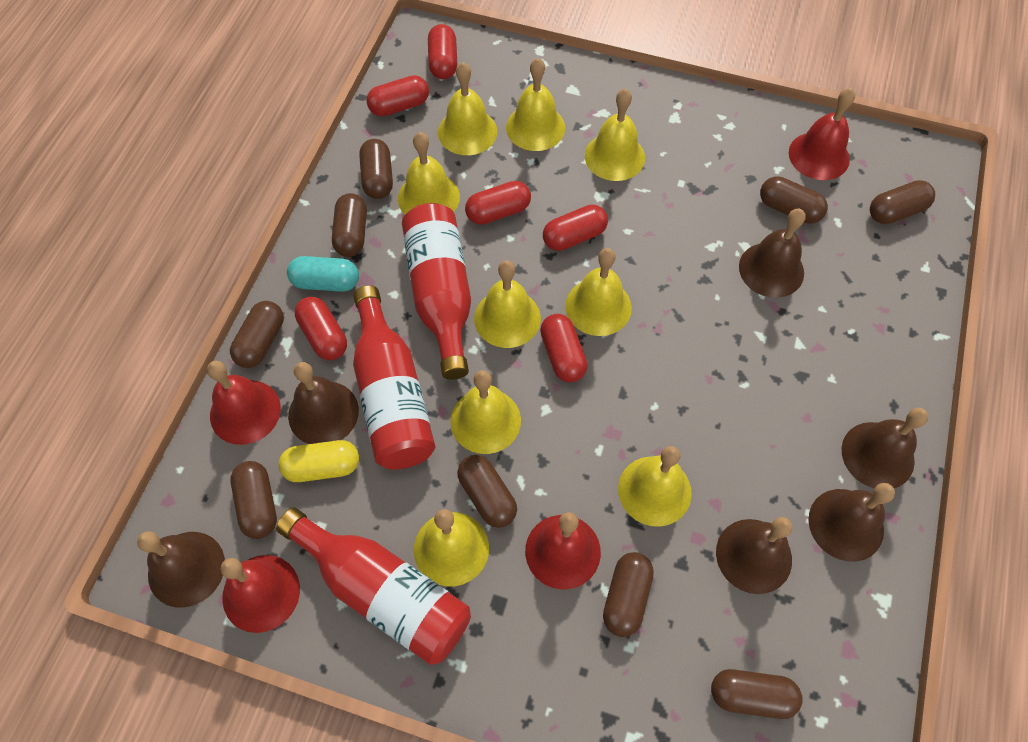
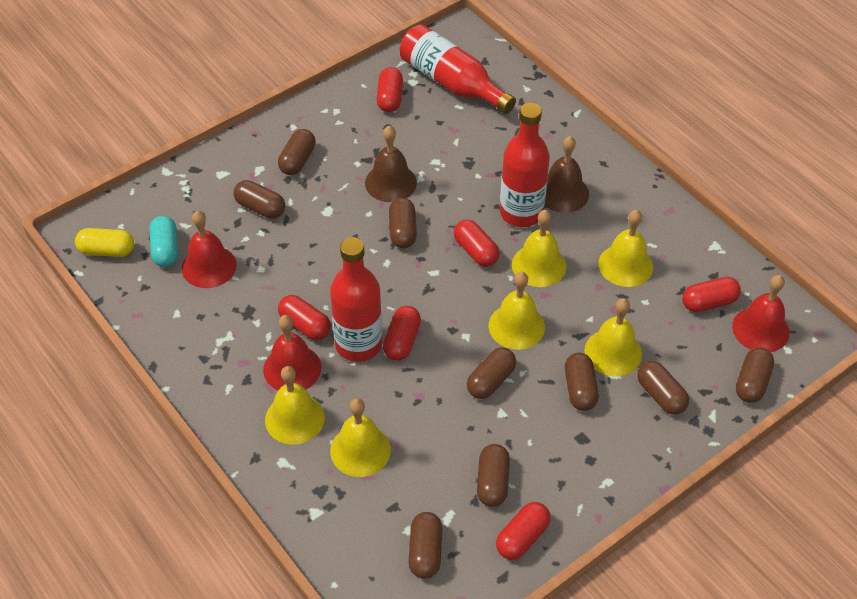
brown bell: 6 -> 2
red bell: 4 -> 3
yellow bell: 9 -> 6

